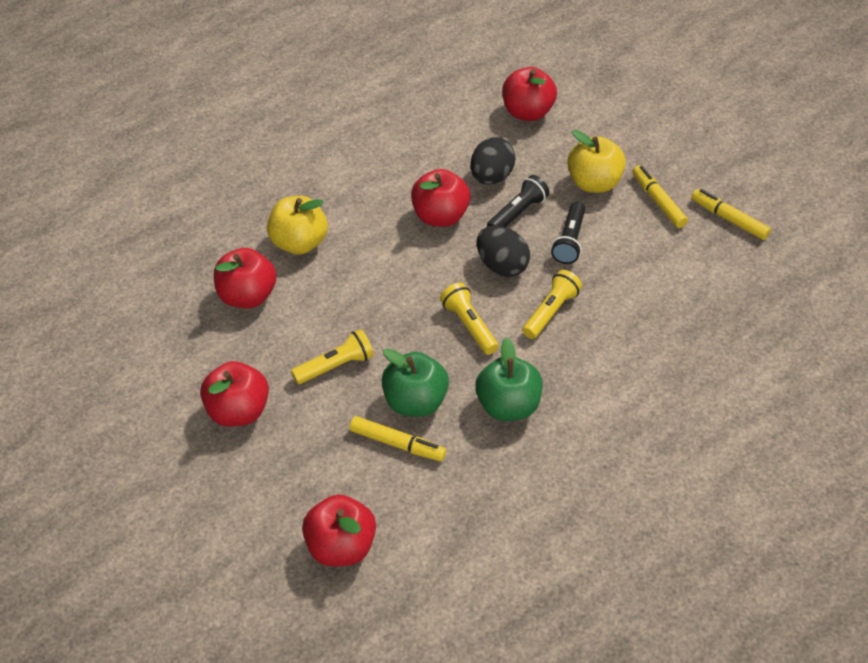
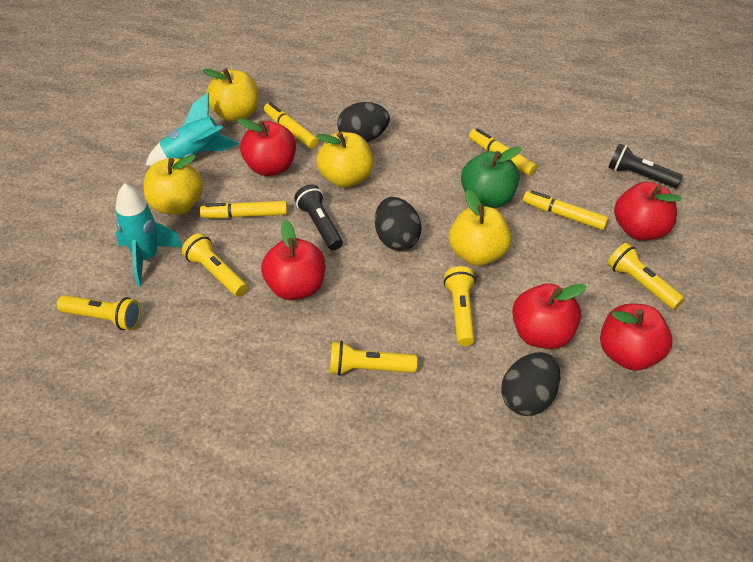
black egg: 2 -> 3
green apple: 2 -> 1
turquoise rocket: 0 -> 2
yellow apple: 2 -> 4
yellow flashlight: 3 -> 5
yellow marker: 3 -> 4

